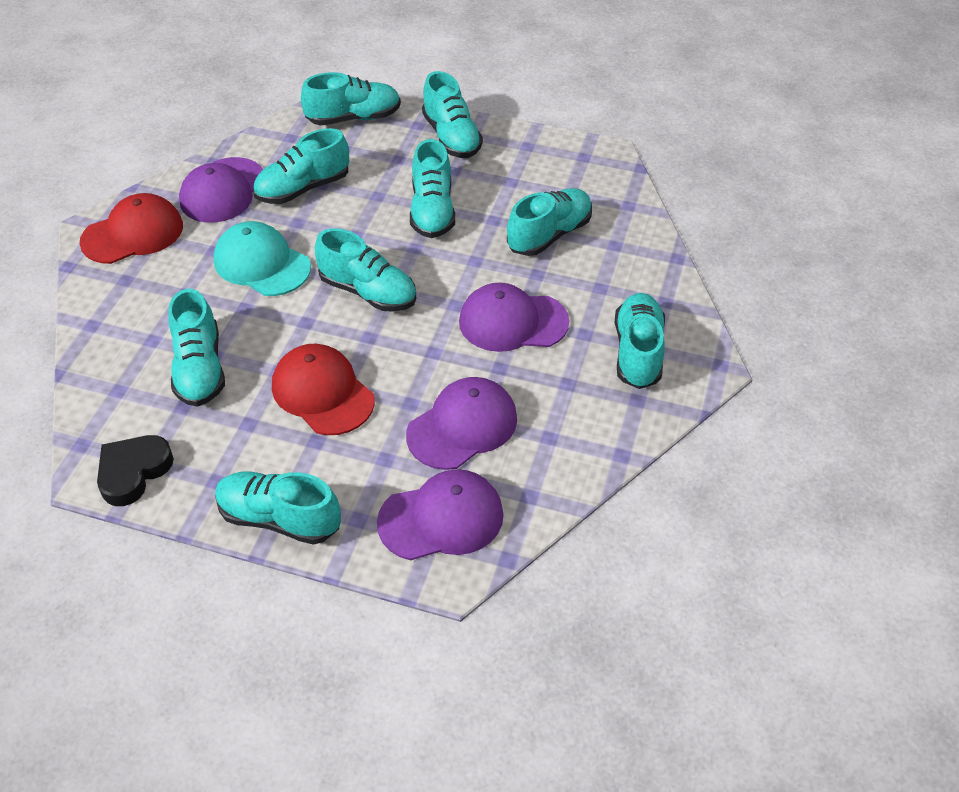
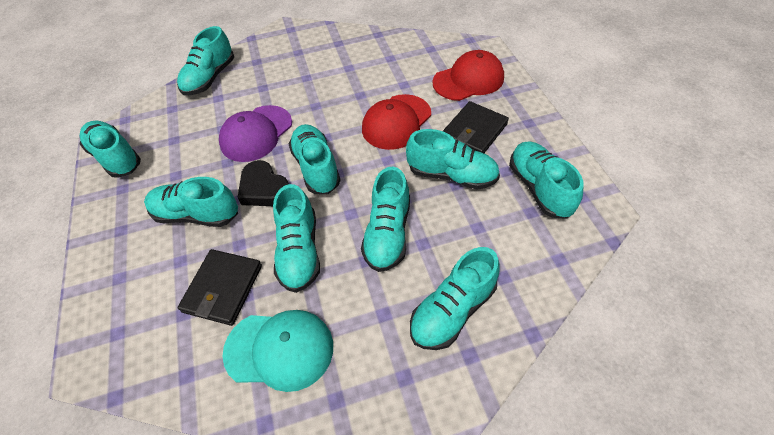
black wallet: 0 -> 2
purple cap: 4 -> 1

